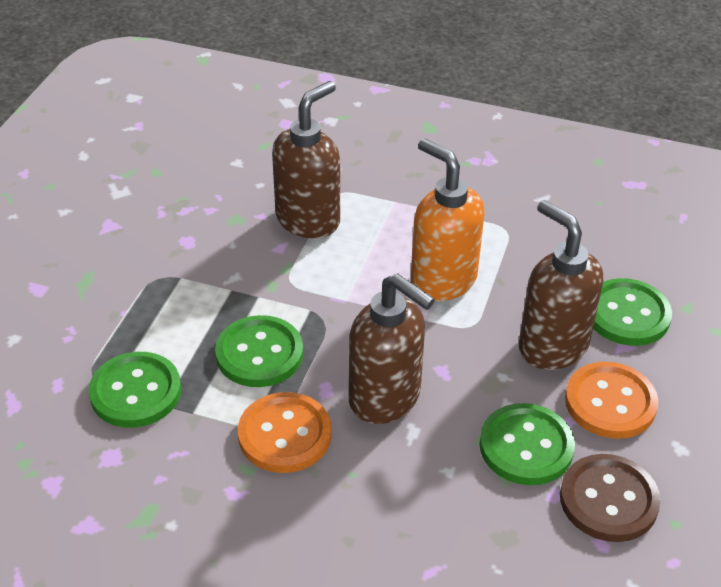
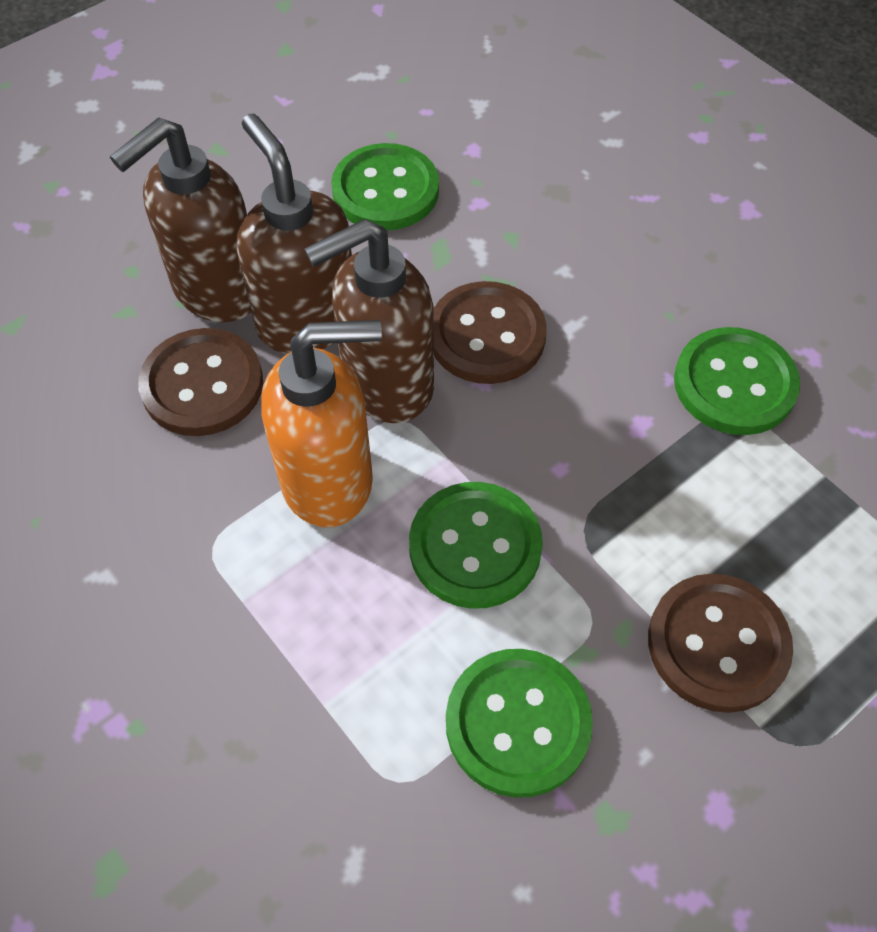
brown button: 1 -> 3
orange button: 2 -> 0

